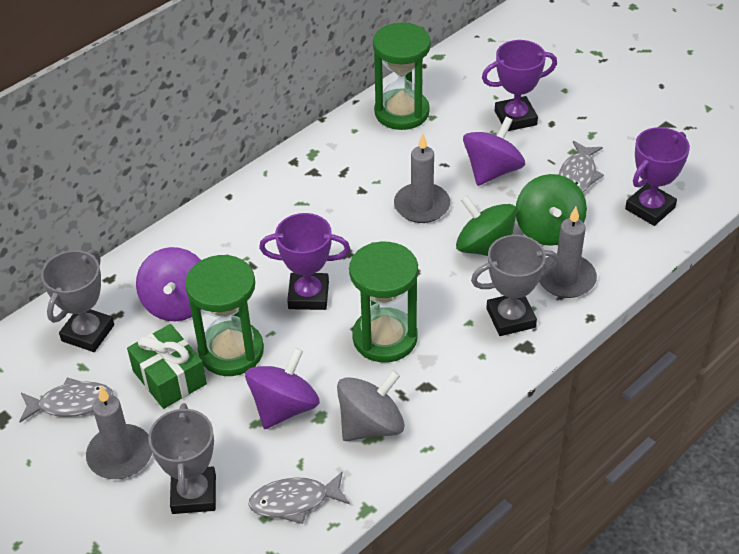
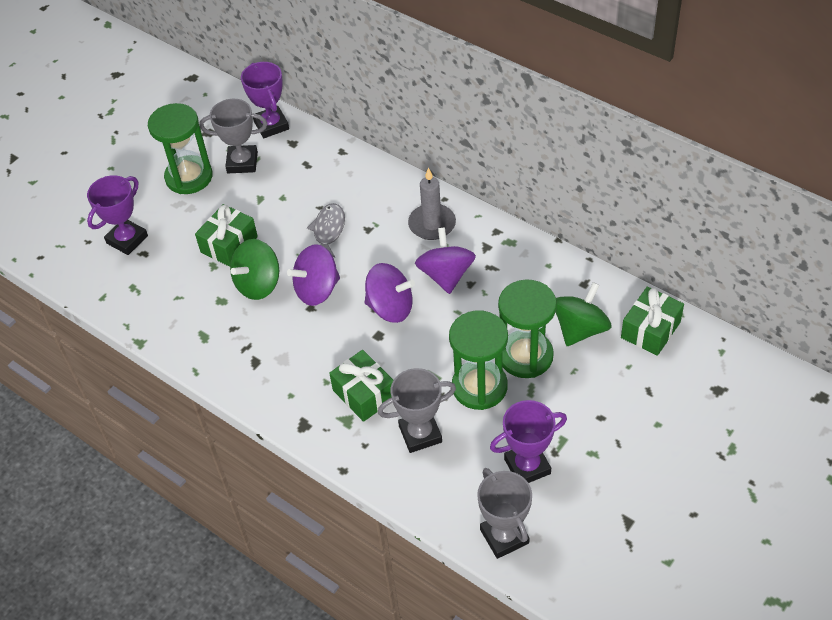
green gift: 1 -> 3
grey candle: 3 -> 1
grey fish: 3 -> 1
grey spinning top: 1 -> 0

